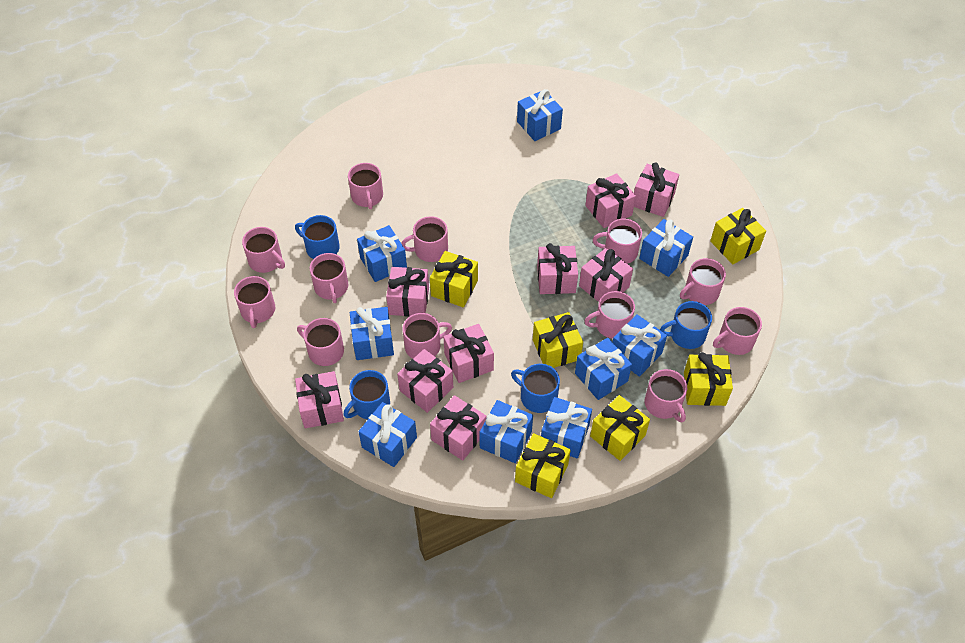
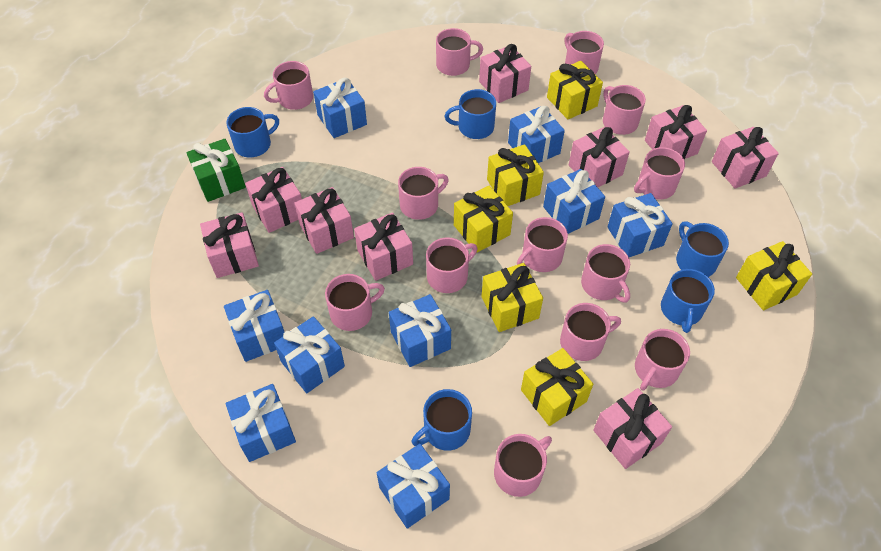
blue mug: 4 -> 5
green gift: 0 -> 1
pink mug: 12 -> 13

